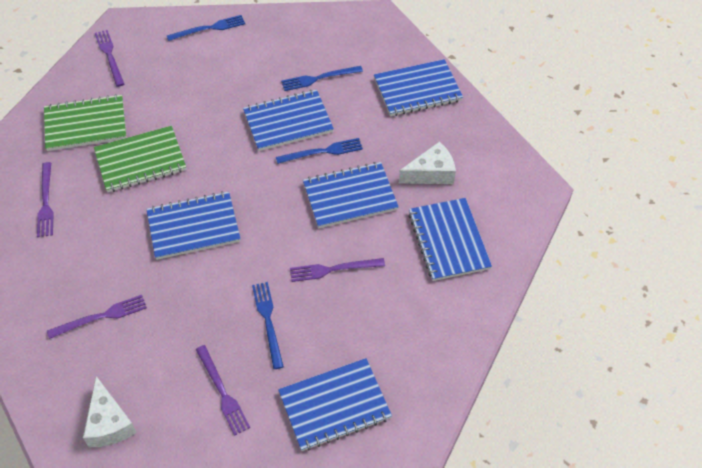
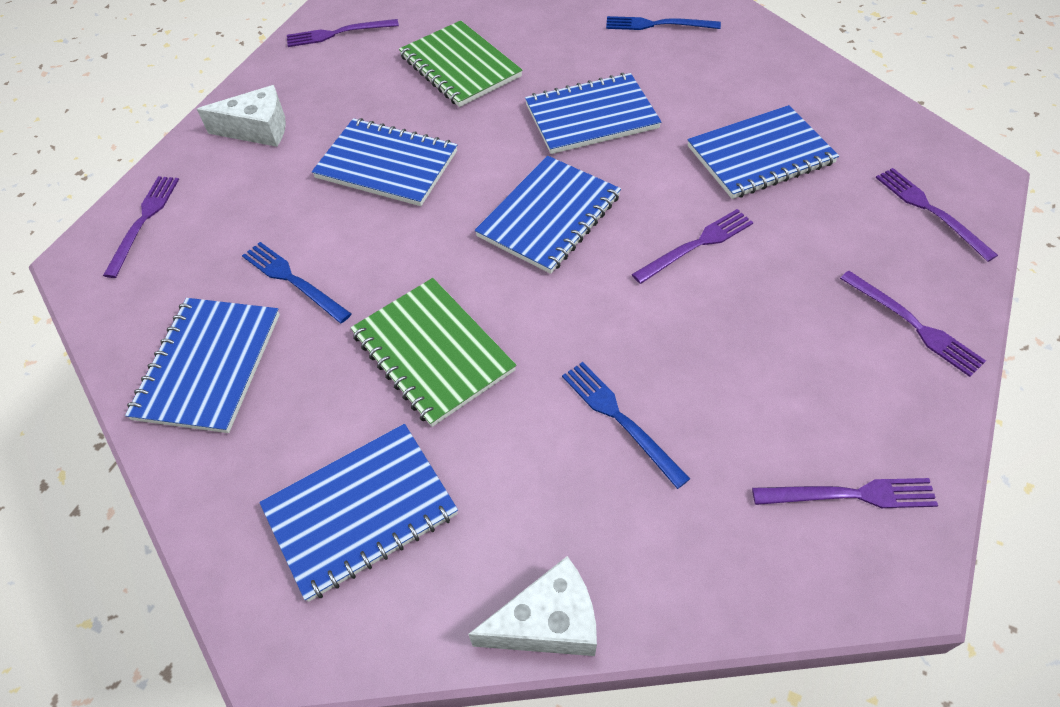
blue fork: 4 -> 3
purple fork: 5 -> 6

